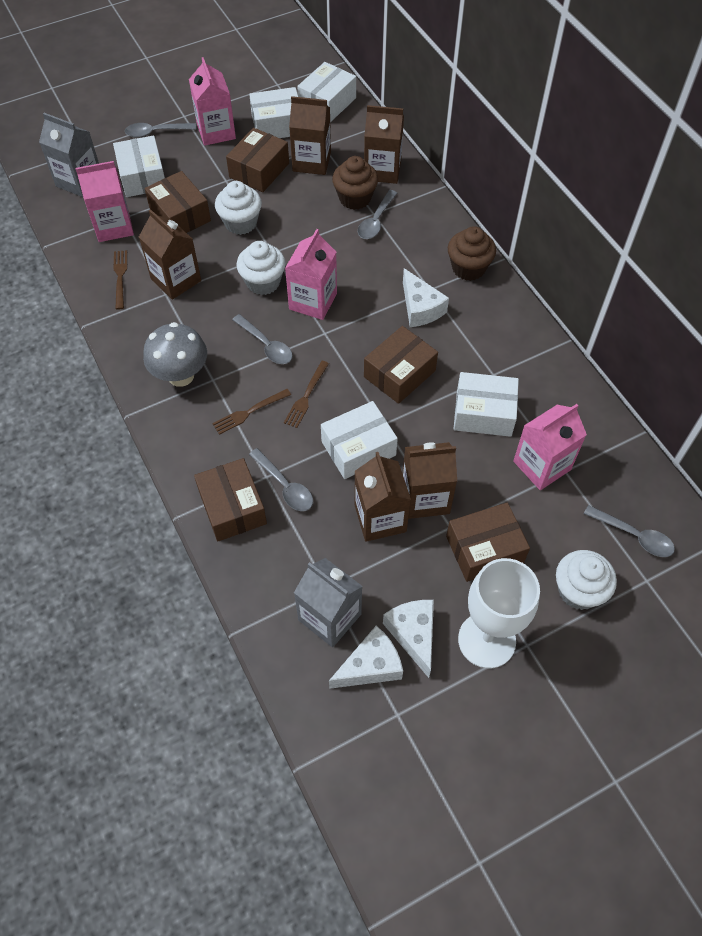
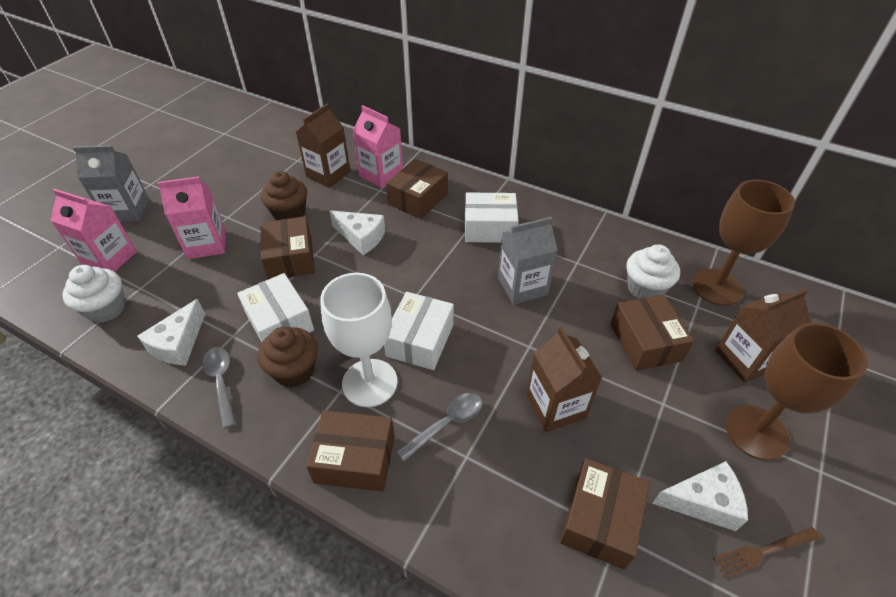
brown carton: 5 -> 3
brown fork: 3 -> 1
brown goblet: 0 -> 2
grey mushroom: 1 -> 0
grey spoon: 5 -> 2
pink carton: 4 -> 3
white box: 5 -> 3
white cupcake: 3 -> 2

